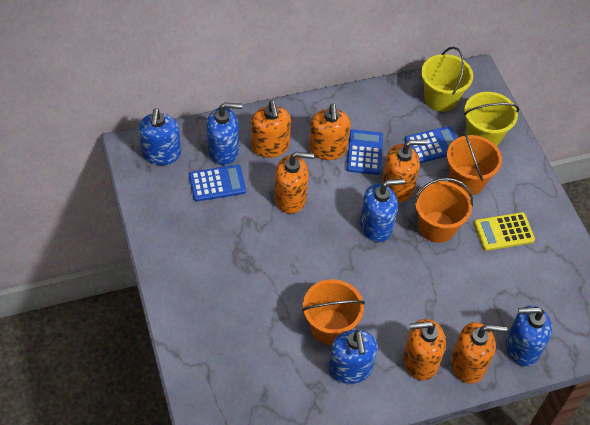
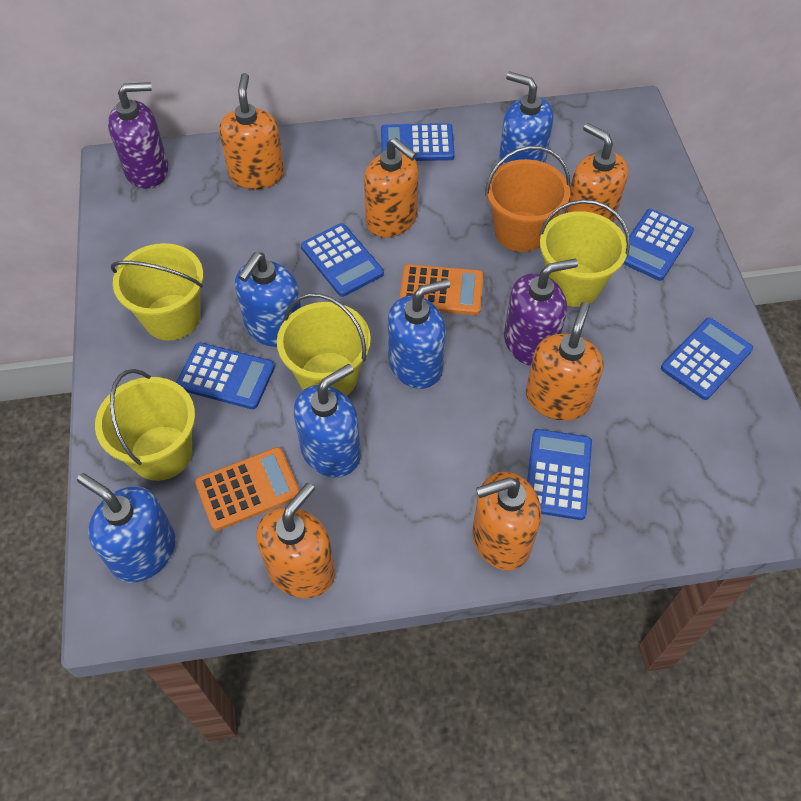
blue calculator: 3 -> 6
orange bucket: 3 -> 1
orange calculator: 0 -> 2
purple soap dispenser: 0 -> 2
yellow bucket: 2 -> 4
yellow calculator: 1 -> 0

